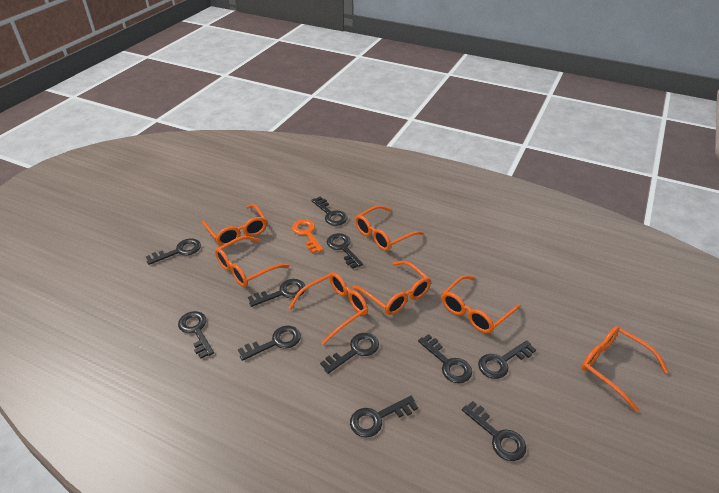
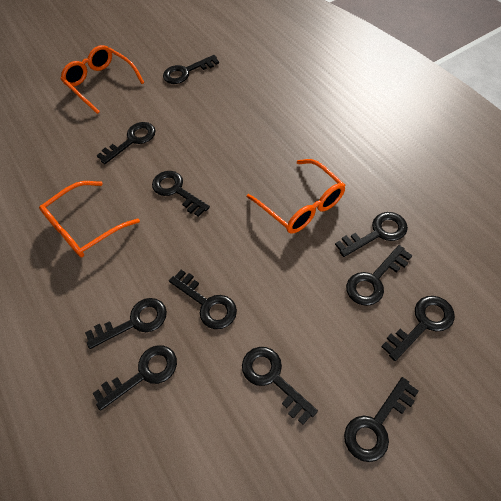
orange glasses: 7 -> 3
orange key: 1 -> 0

